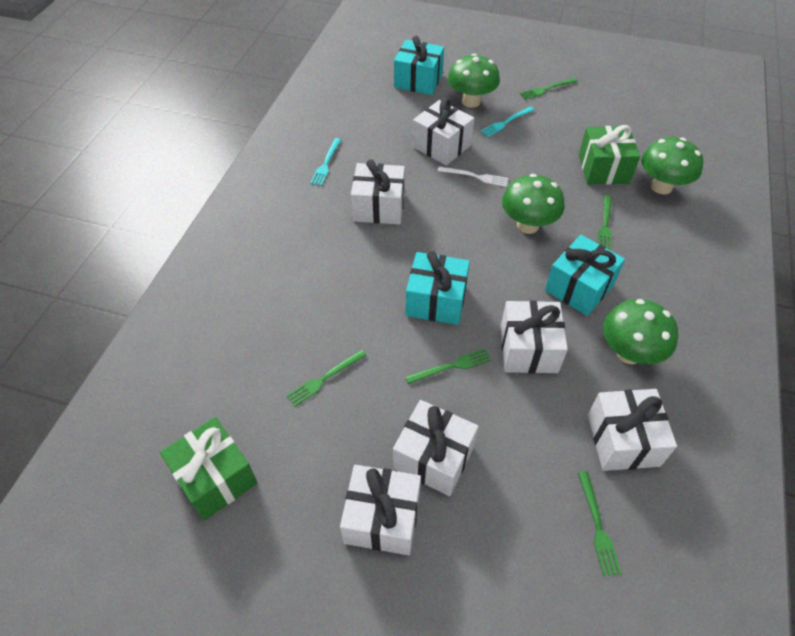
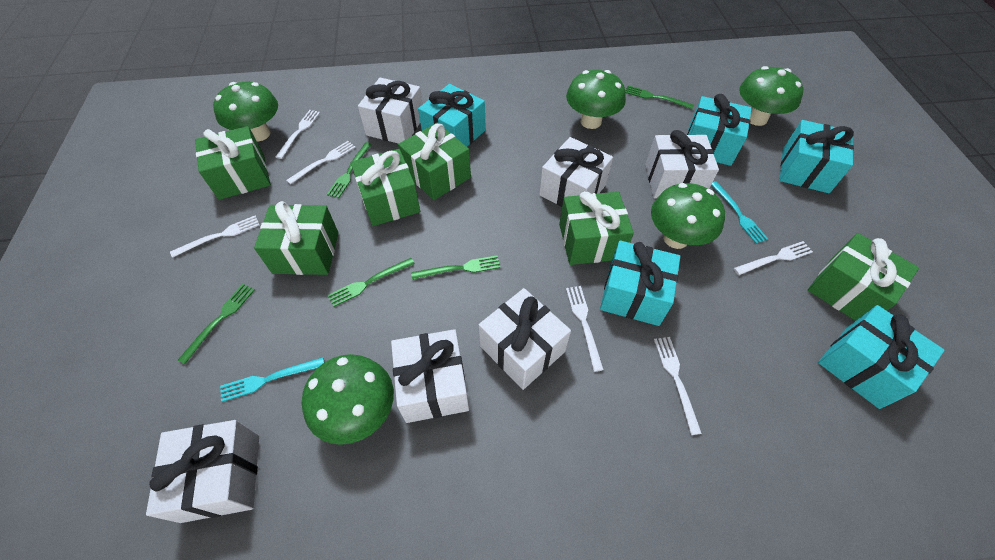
green gift: 2 -> 6
green mushroom: 4 -> 5
turquoise gift: 3 -> 5
white fork: 1 -> 6

